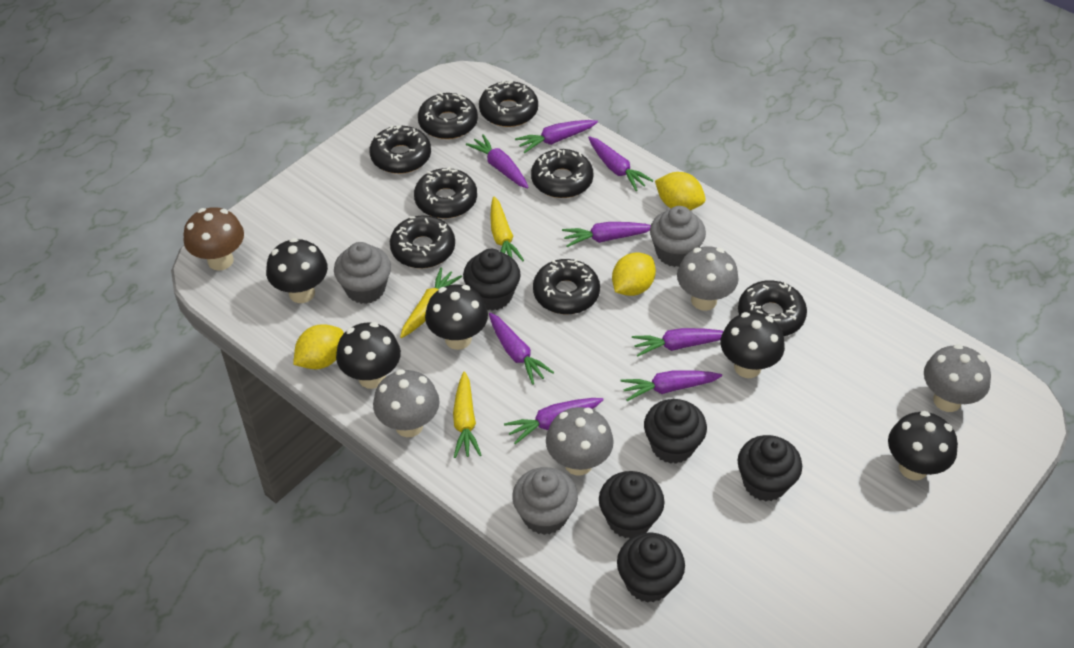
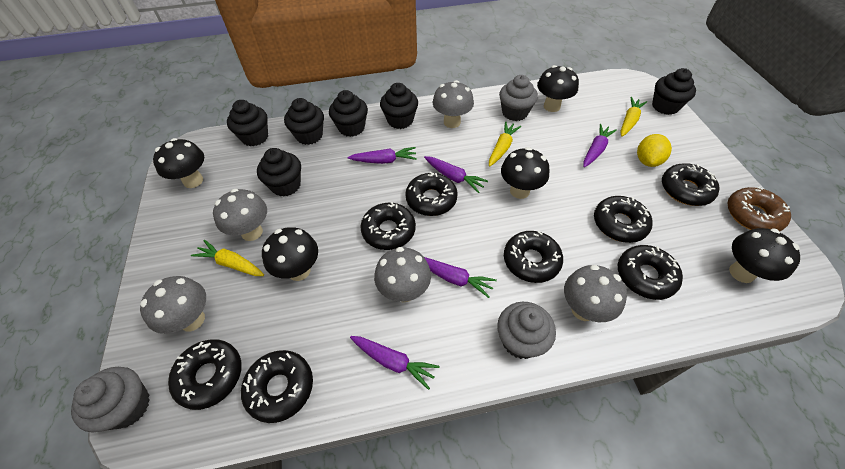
black cupcake: 5 -> 6
brown donut: 0 -> 1
brown mushroom: 1 -> 0
grey mushroom: 4 -> 5
purple carrot: 8 -> 5
yellow lemon: 3 -> 1

